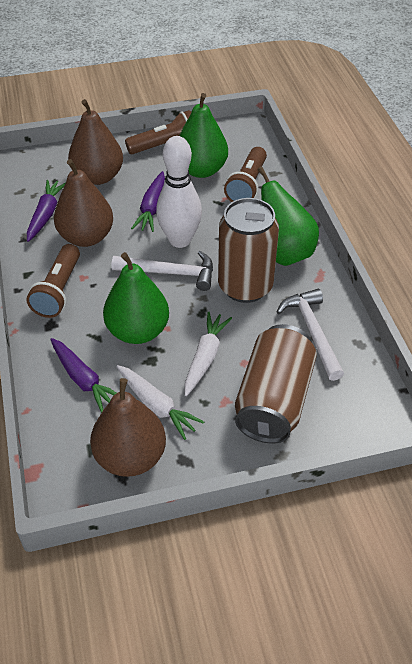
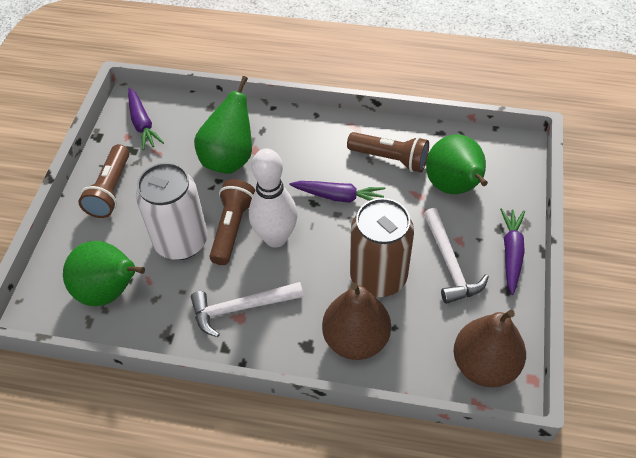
brown can: 2 -> 1
brown pear: 3 -> 2
white can: 0 -> 1
white carrot: 2 -> 0

